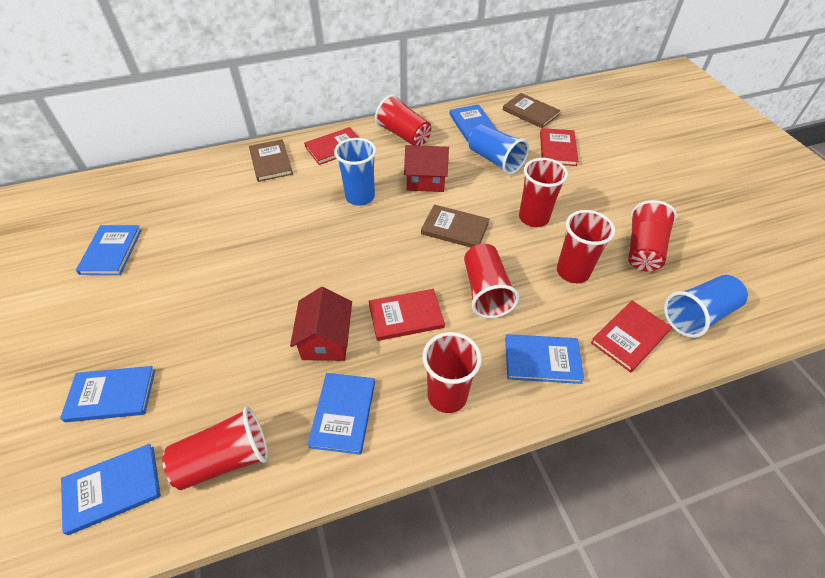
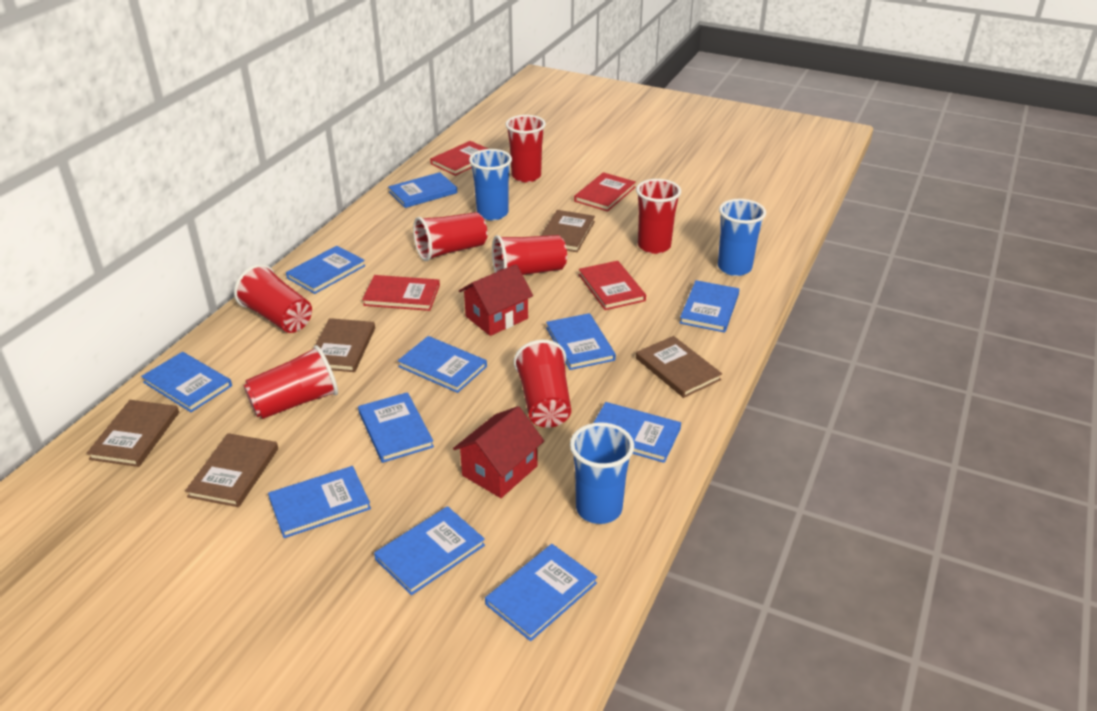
blue book: 6 -> 11
brown book: 3 -> 5

